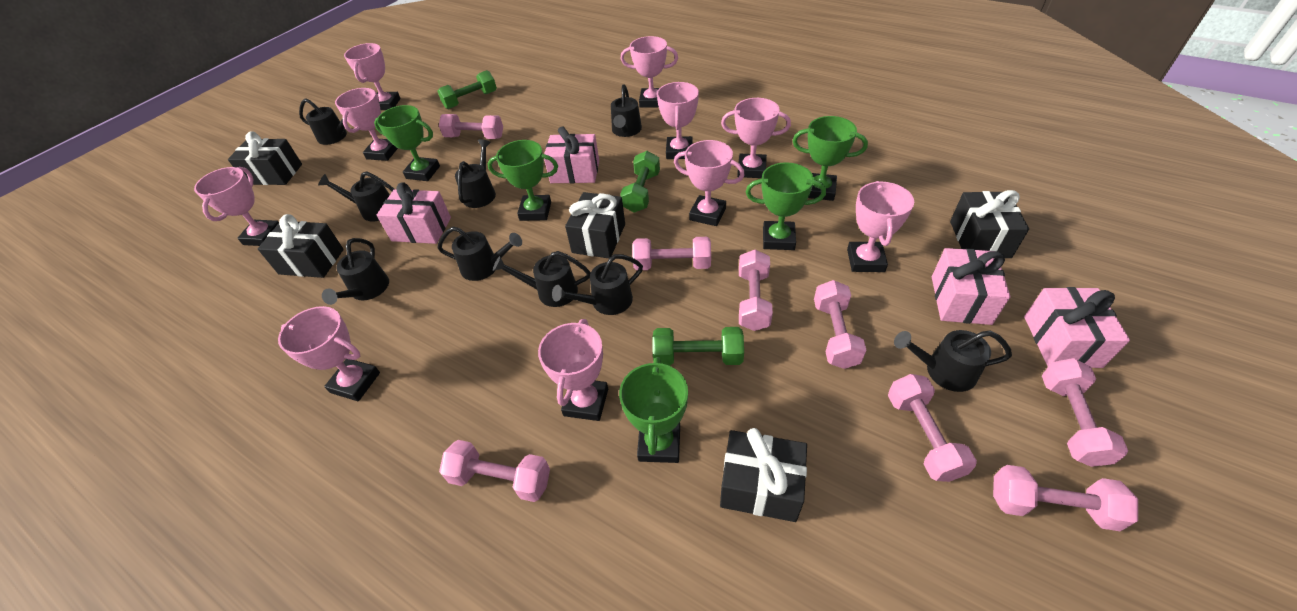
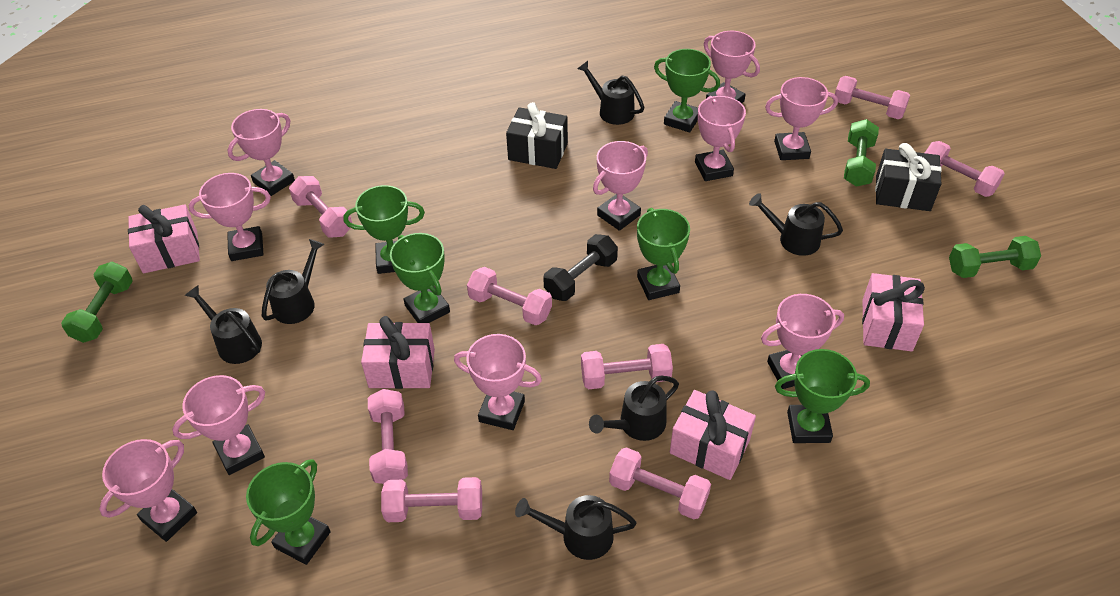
black dumbbell: 0 -> 1
black gift: 5 -> 2
black watering can: 9 -> 6
green trophy: 5 -> 6

